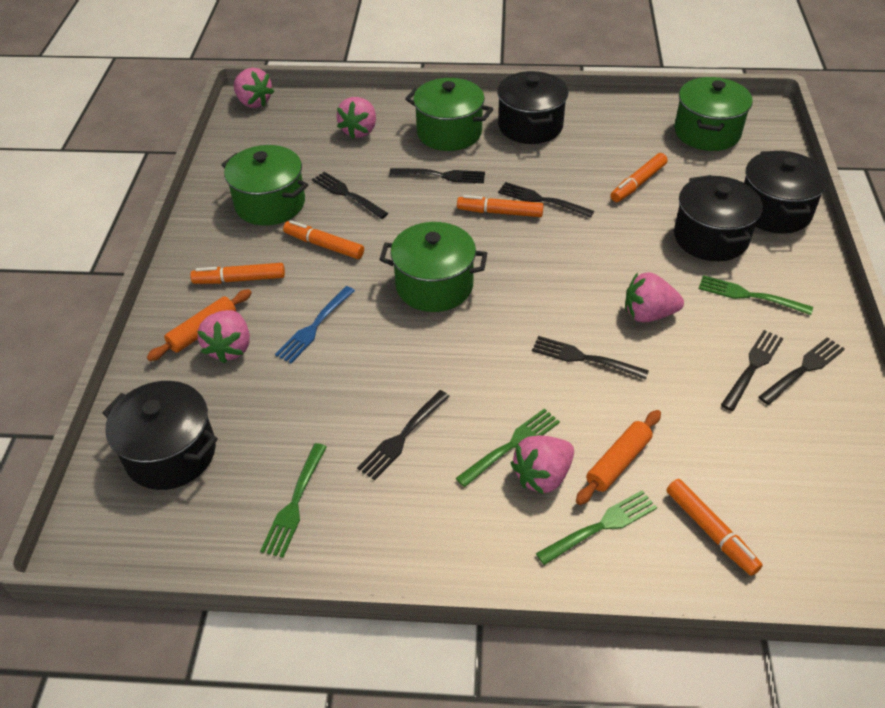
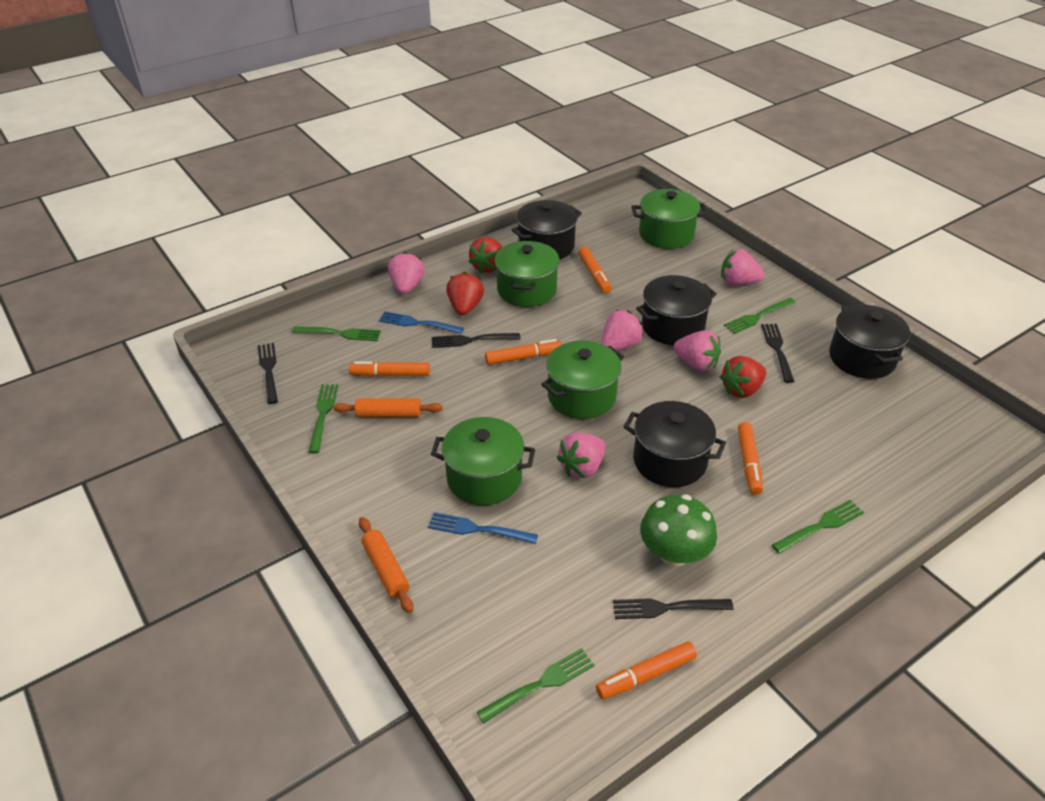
black fork: 7 -> 4
blue fork: 1 -> 2
green fork: 4 -> 5
green mushroom: 0 -> 1
red strawberry: 0 -> 3

